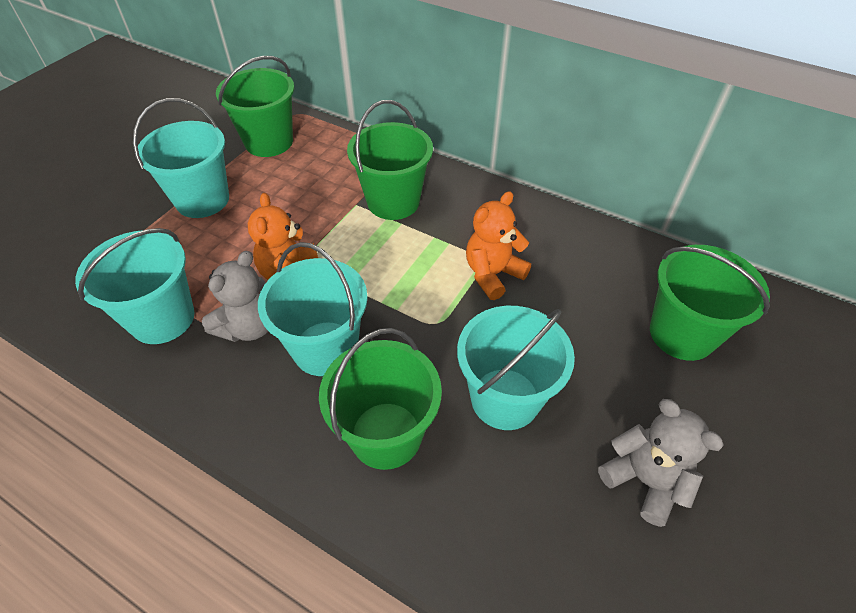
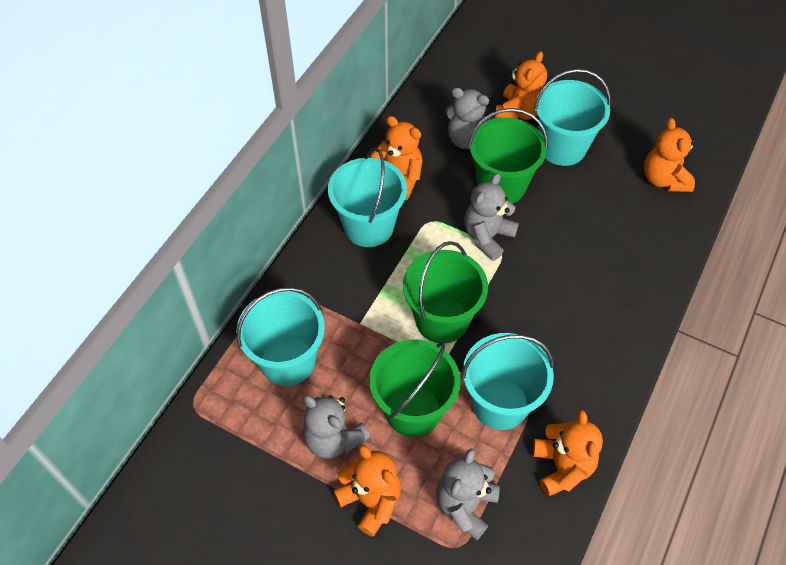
green bucket: 4 -> 3
grey teddy bear: 2 -> 4
orange teddy bear: 2 -> 5

